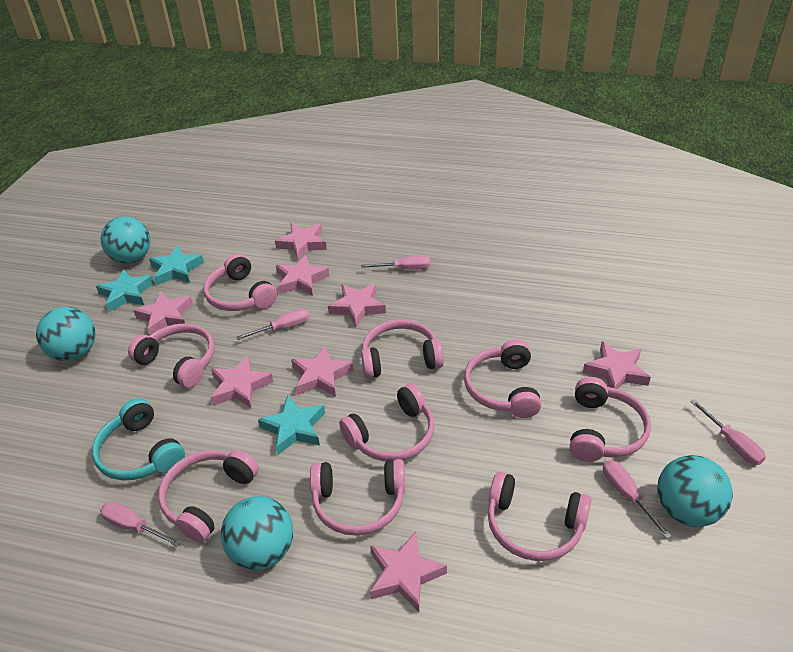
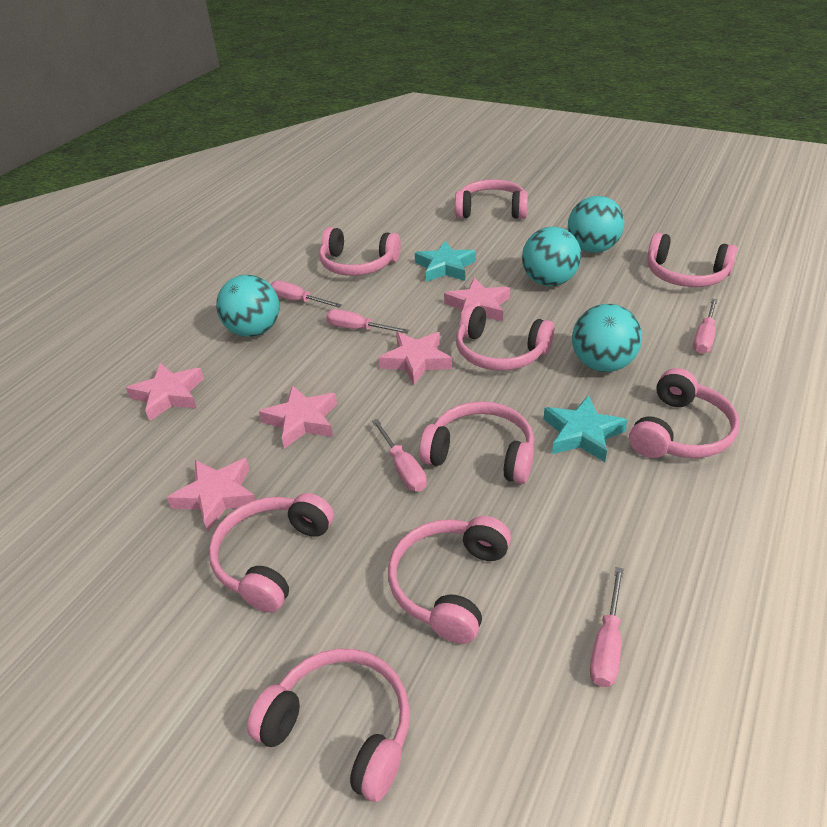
pink star: 8 -> 5
turquoise headphones: 1 -> 0
turquoise star: 3 -> 2

